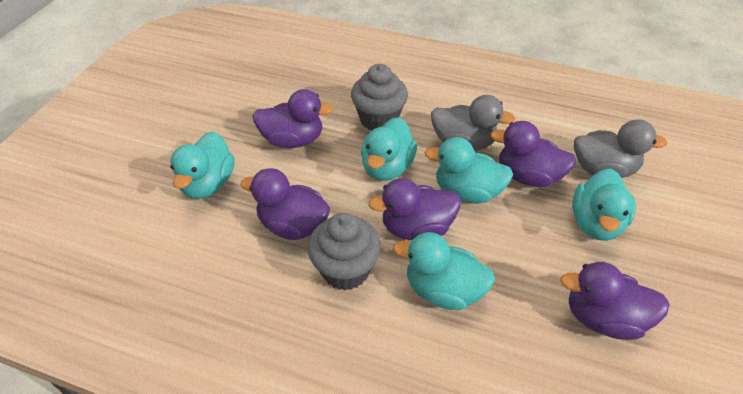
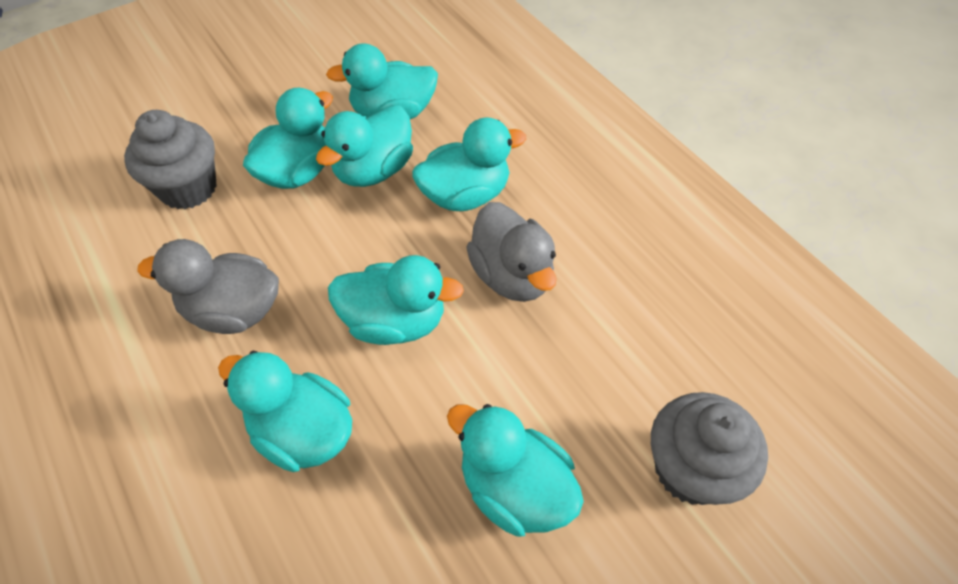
purple duck: 5 -> 0
turquoise duck: 5 -> 7

